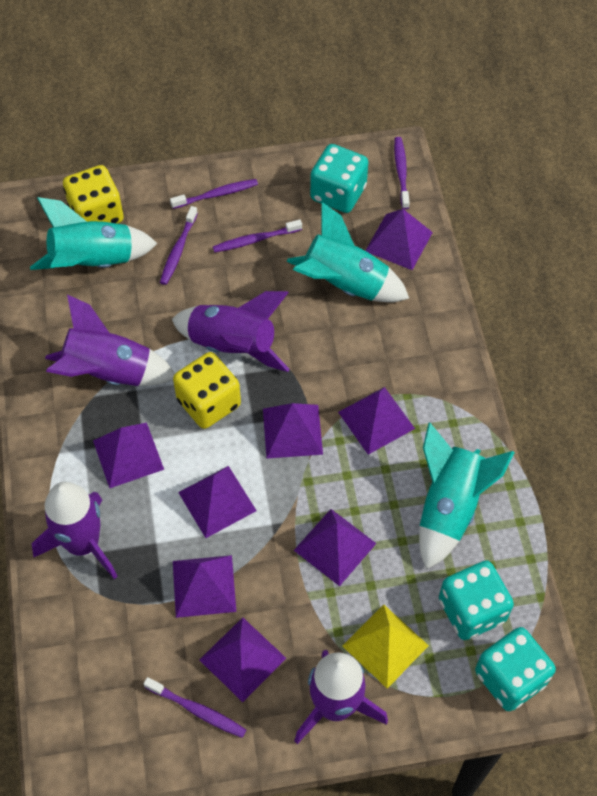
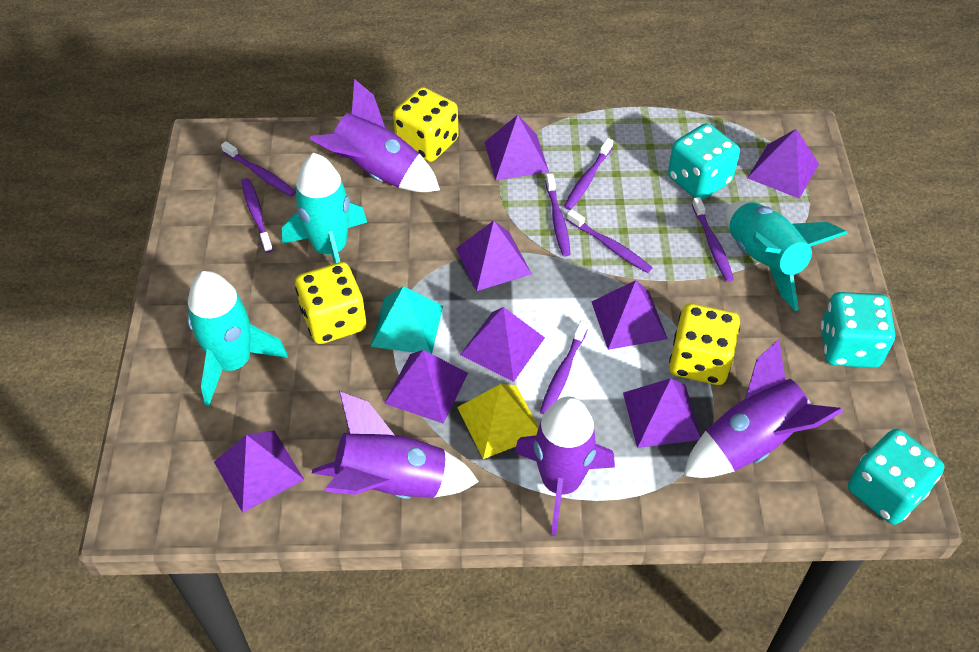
purple toothbrush: 5 -> 7
turquoise pyramid: 0 -> 1
yellow dice: 2 -> 3

